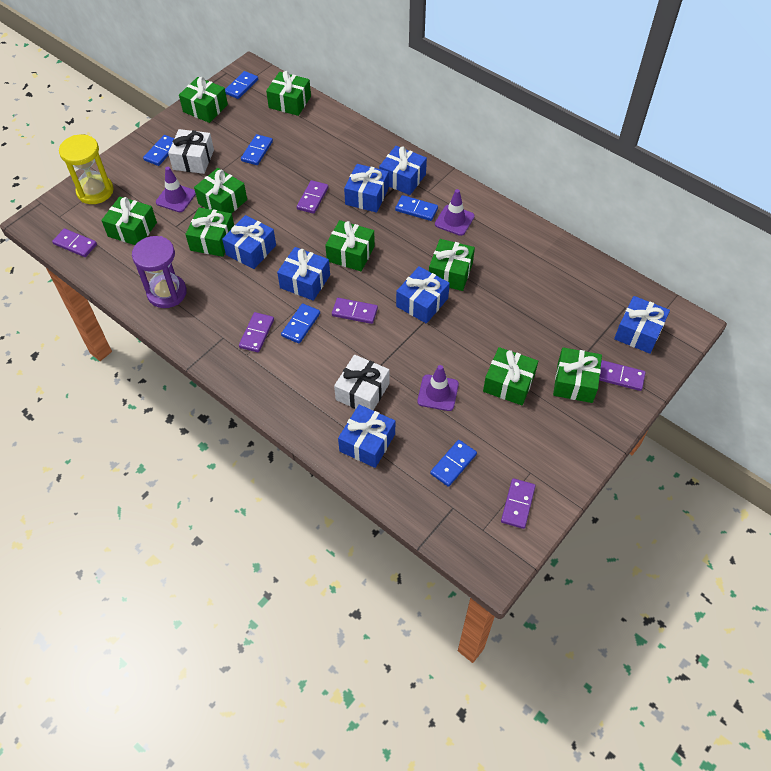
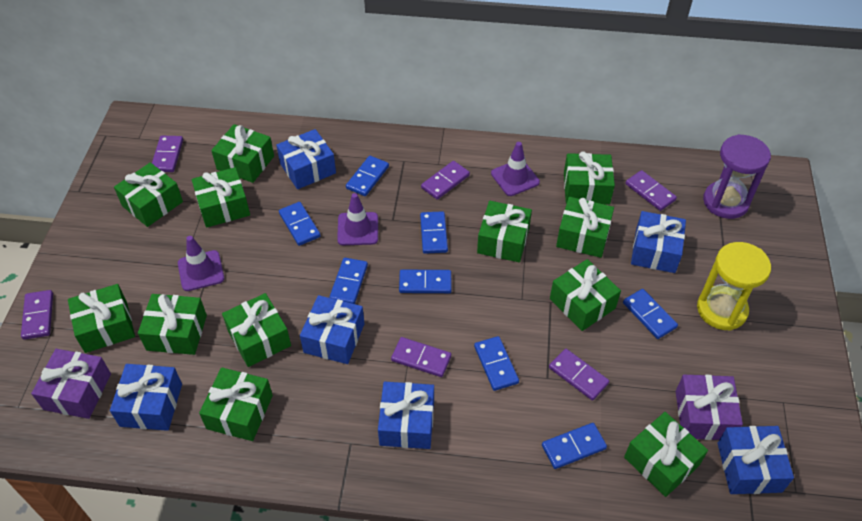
blue domino: 6 -> 8
blue gift: 7 -> 6
green gift: 9 -> 12
purple gift: 0 -> 2
white gift: 2 -> 0

